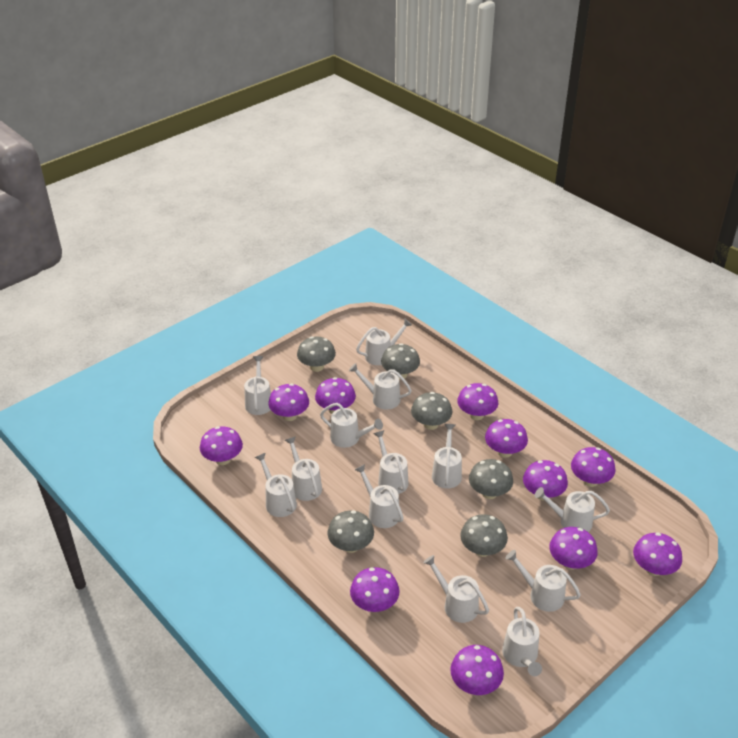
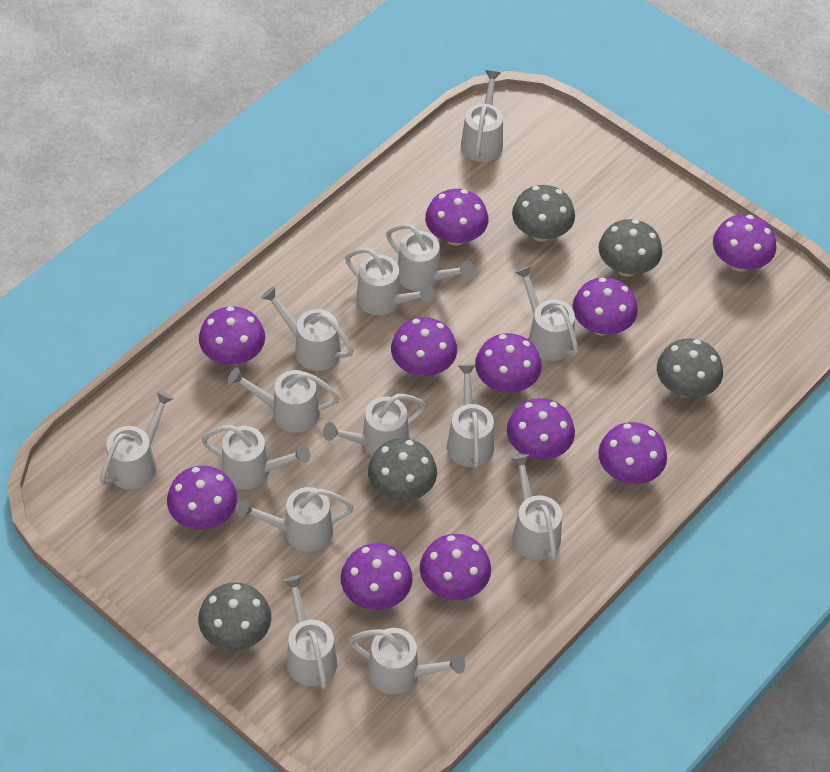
grey mushroom: 6 -> 5
white watering can: 13 -> 14

